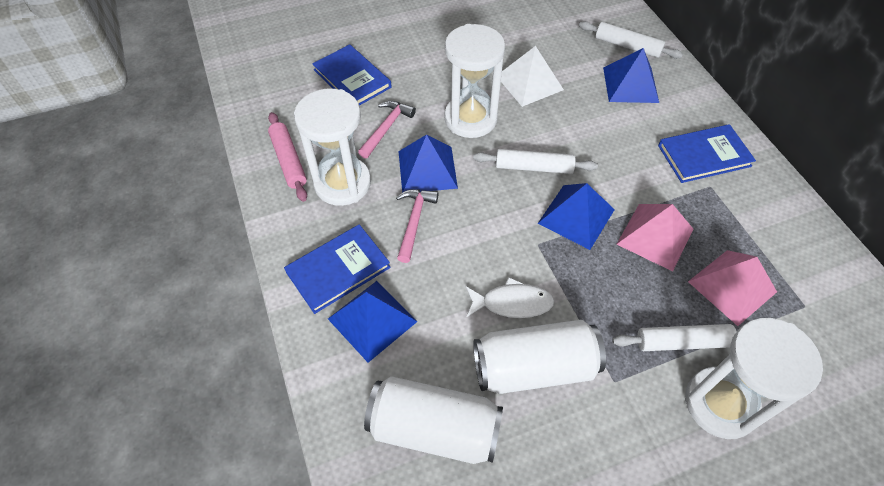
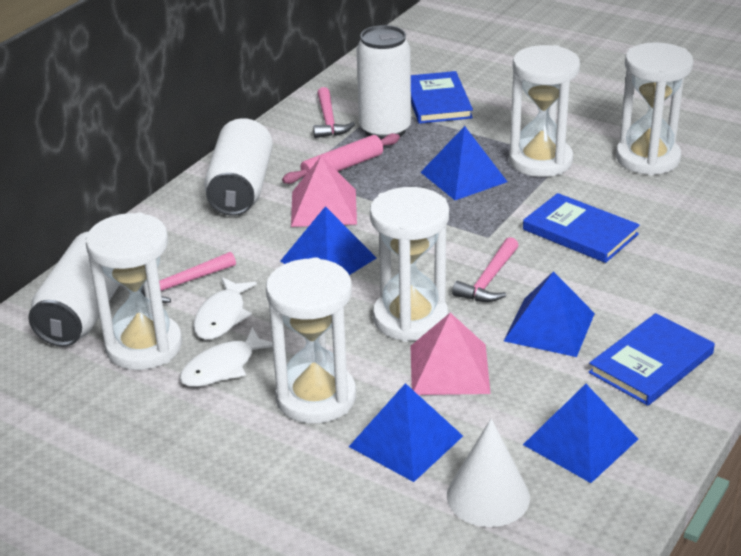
blue pyramid: 4 -> 5
pink hammer: 2 -> 3
white can: 2 -> 3
white cone: 0 -> 1
white fish: 1 -> 2
white hourglass: 3 -> 5
white pyramid: 1 -> 0
white rolling pin: 3 -> 0

